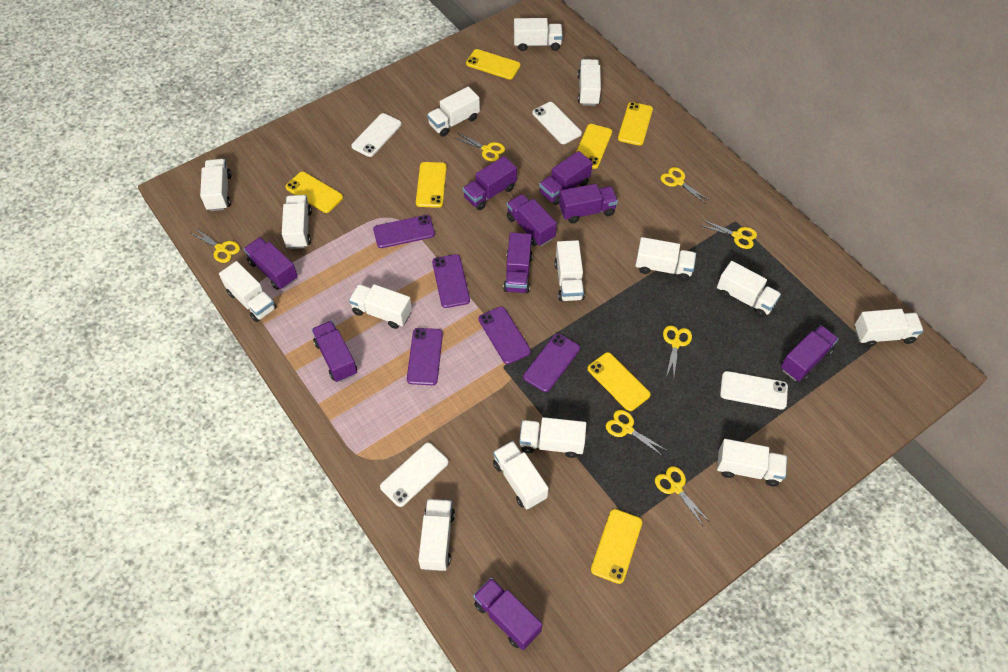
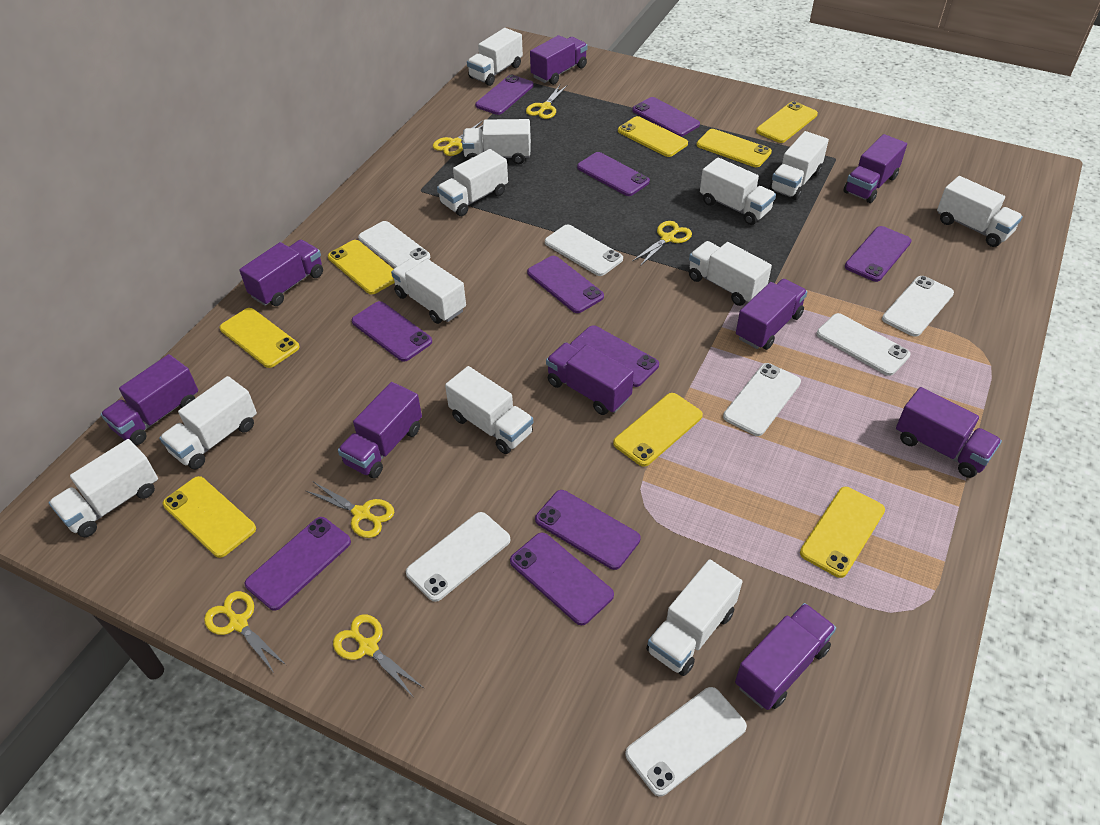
purple phone: 5 -> 10
white phone: 4 -> 7
white truck: 15 -> 12
yellow phone: 7 -> 8
yellow scissors: 7 -> 6

